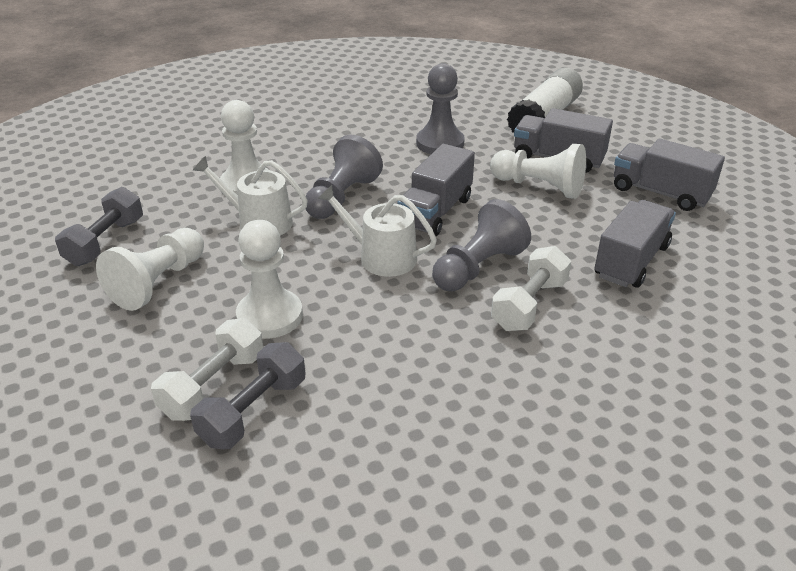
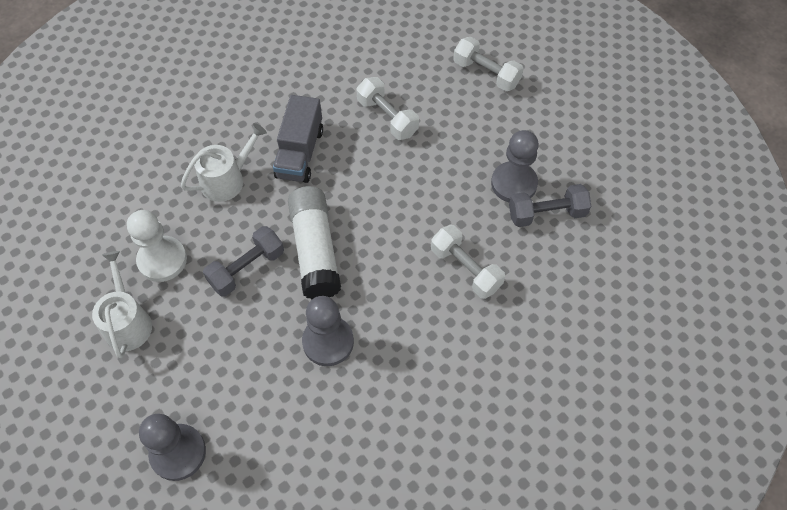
grey truck: 4 -> 1
white dumbbell: 2 -> 3
white pawn: 4 -> 1

